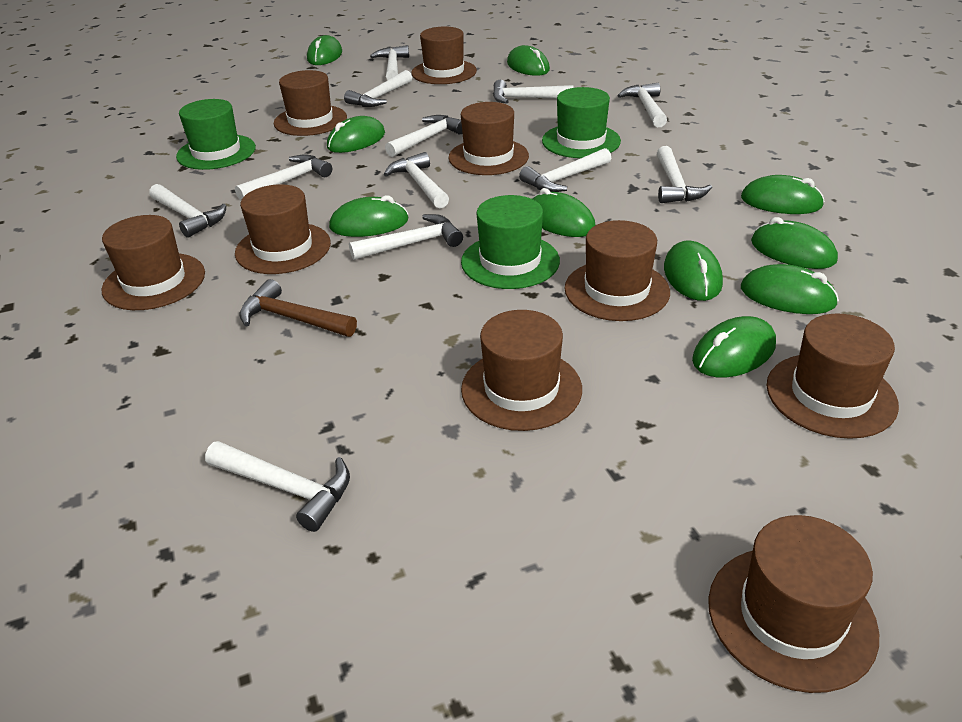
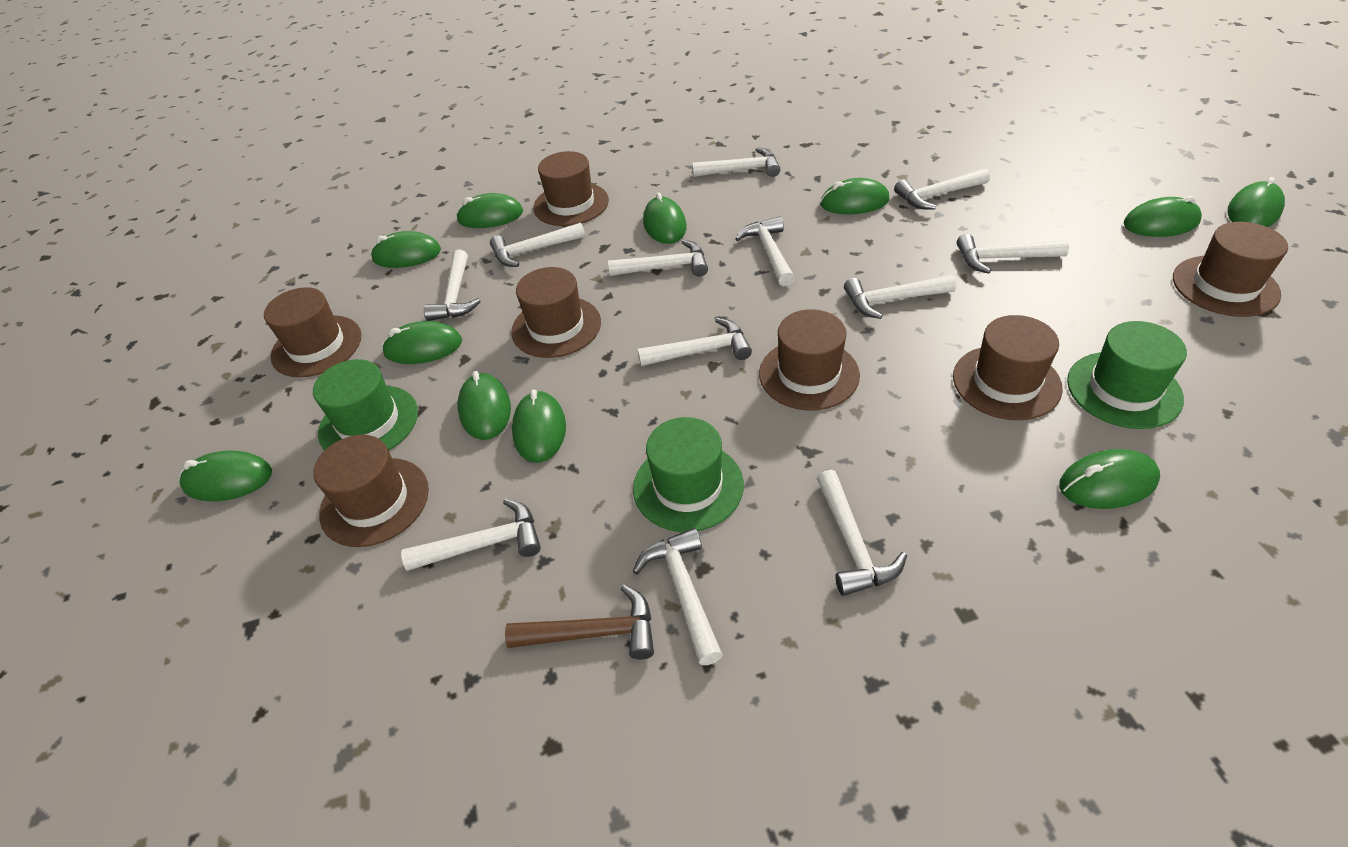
brown hat: 9 -> 7
green mouse: 10 -> 11

